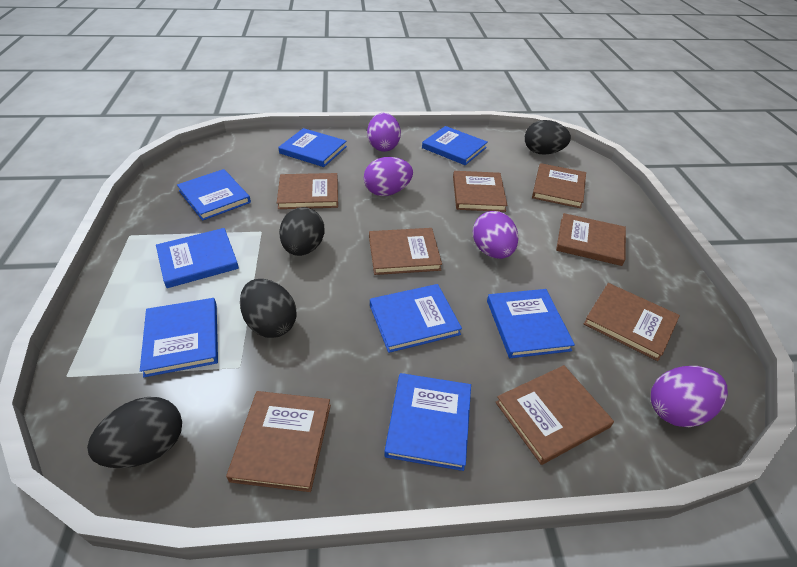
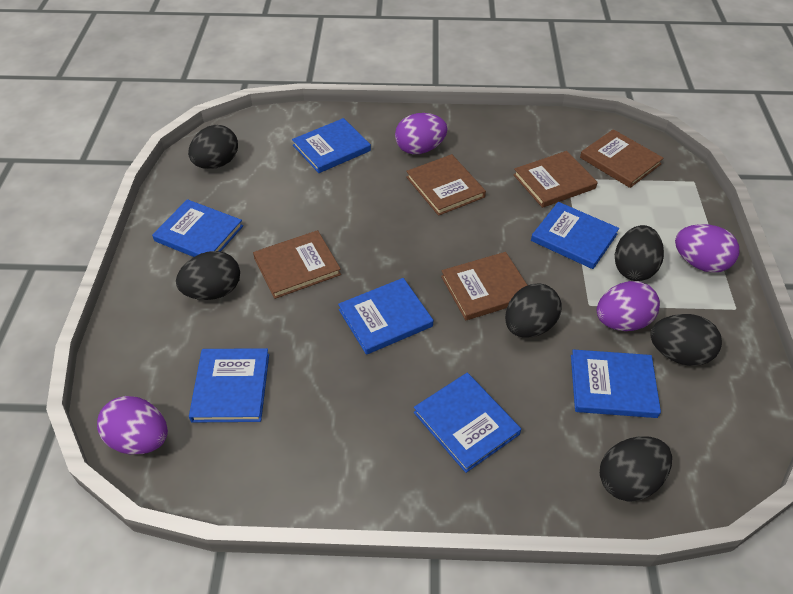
black egg: 4 -> 6
blue book: 8 -> 7
brown book: 8 -> 5

